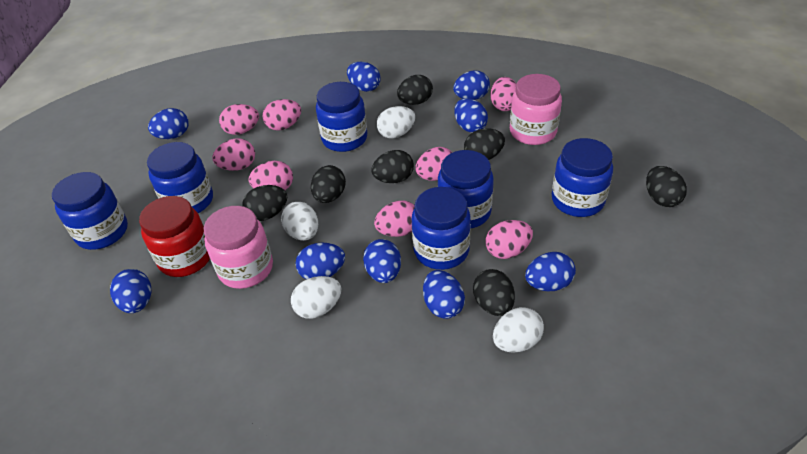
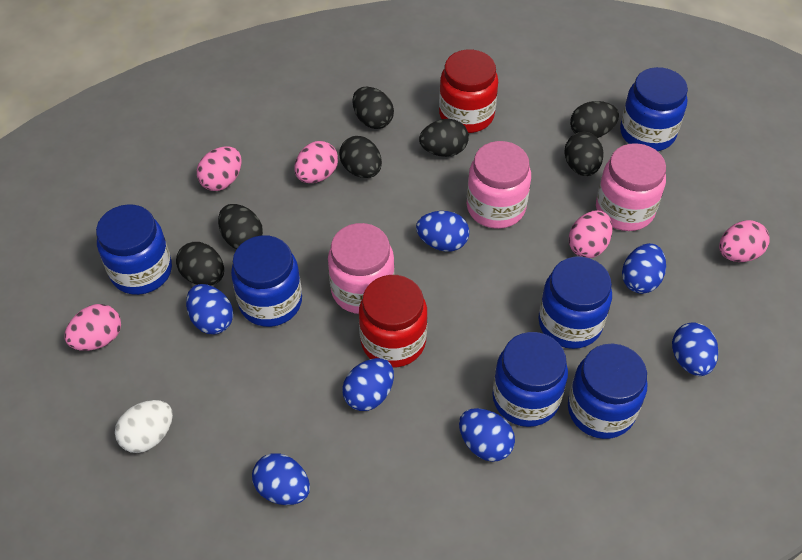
blue egg: 9 -> 7
pink egg: 8 -> 5
pink jar: 2 -> 3
red jar: 1 -> 2
white egg: 4 -> 1

